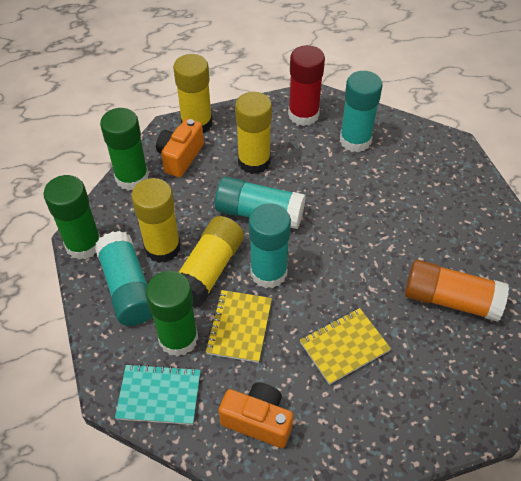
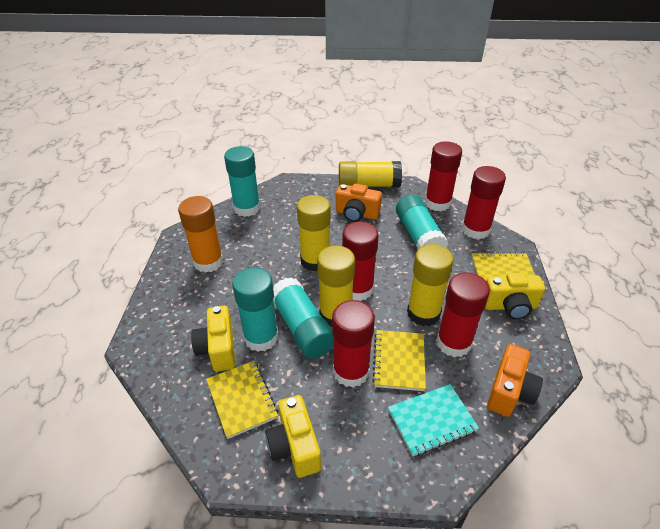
green glue stick: 3 -> 0
red glue stick: 1 -> 5
yellow camera: 0 -> 3
yellow notebook: 2 -> 3

